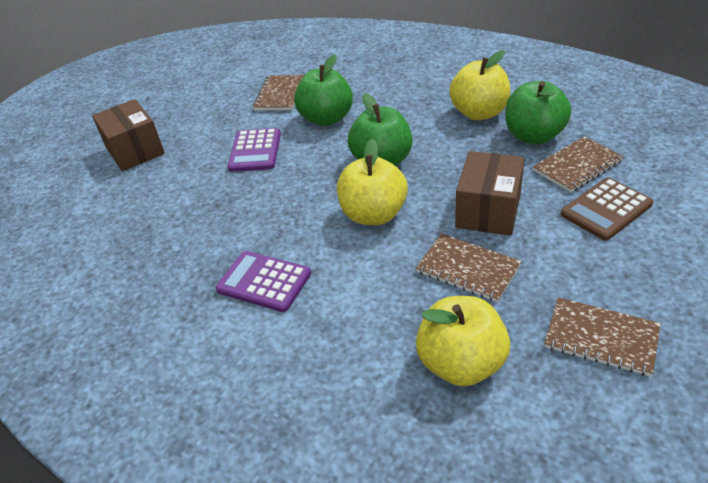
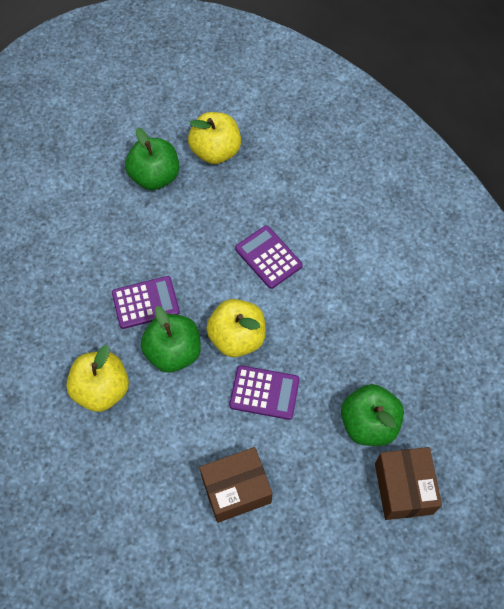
brown calculator: 1 -> 0
brown notebook: 4 -> 0
purple calculator: 2 -> 3

